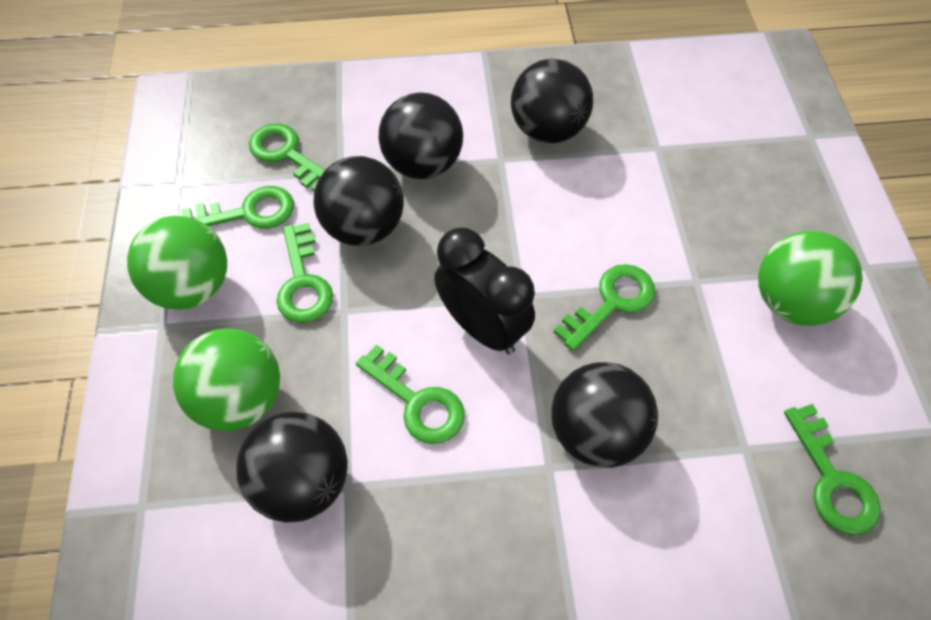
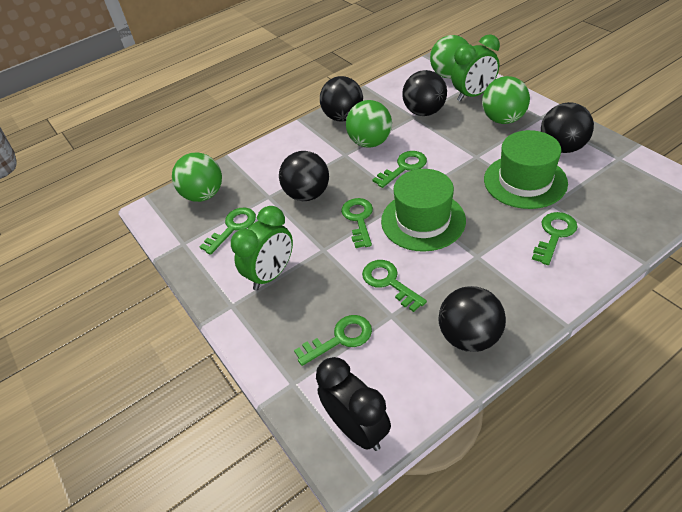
green ball: 3 -> 4
green clock: 0 -> 2
green hat: 0 -> 2

